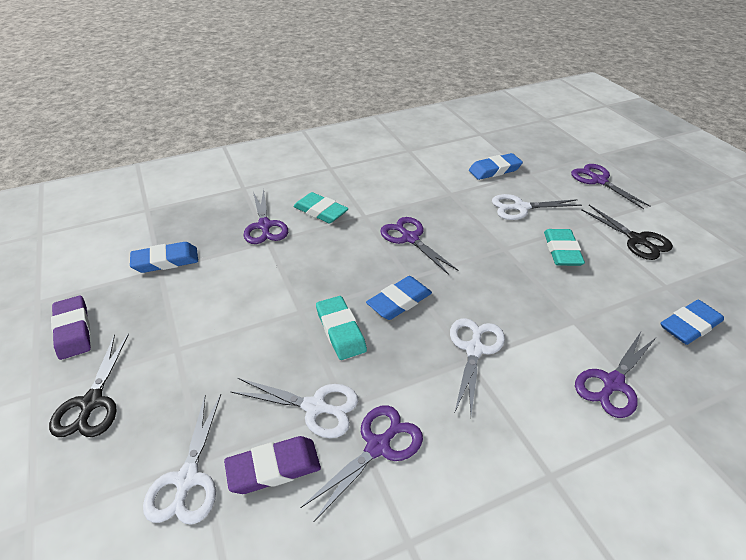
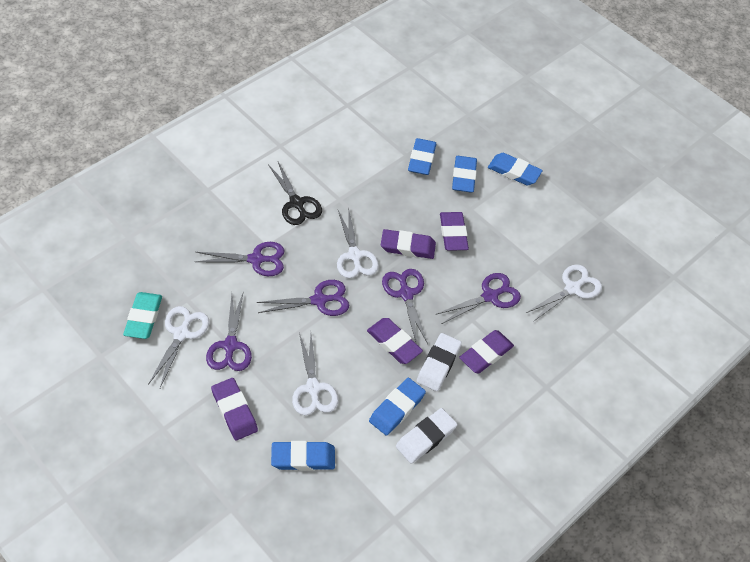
black scissors: 2 -> 1
blue eraser: 4 -> 5
purple eraser: 2 -> 5
turquoise eraser: 3 -> 1
white eraser: 0 -> 2

